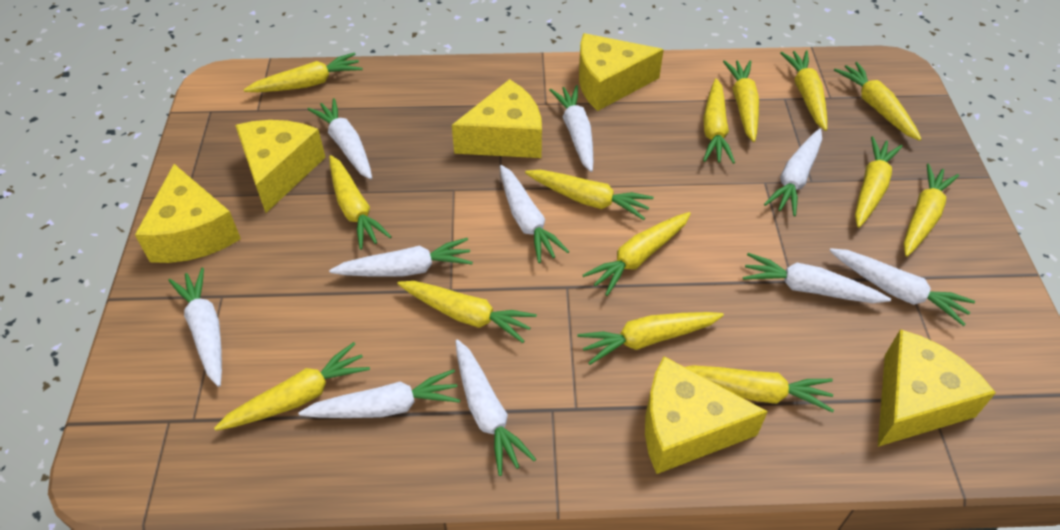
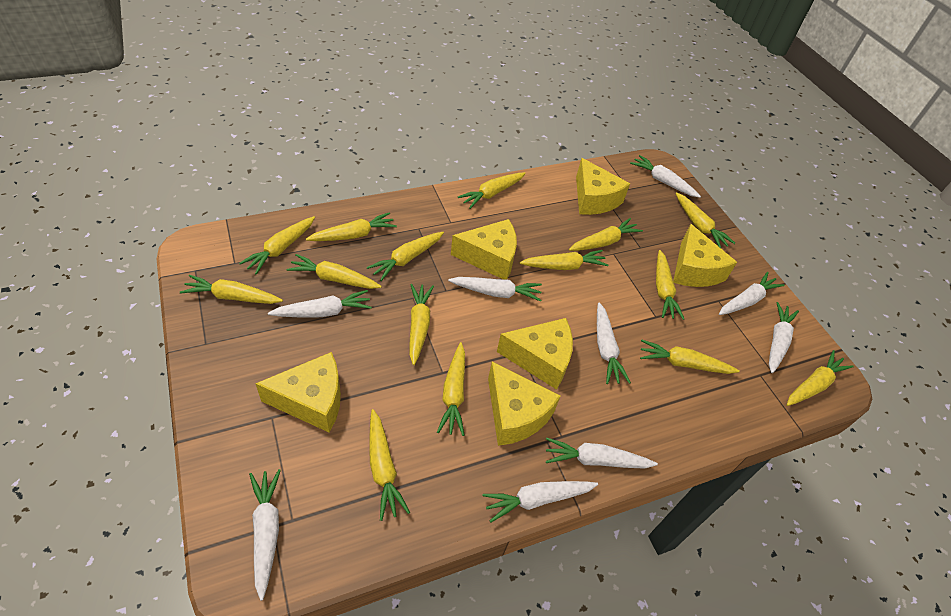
white carrot: 10 -> 9
yellow carrot: 14 -> 15

